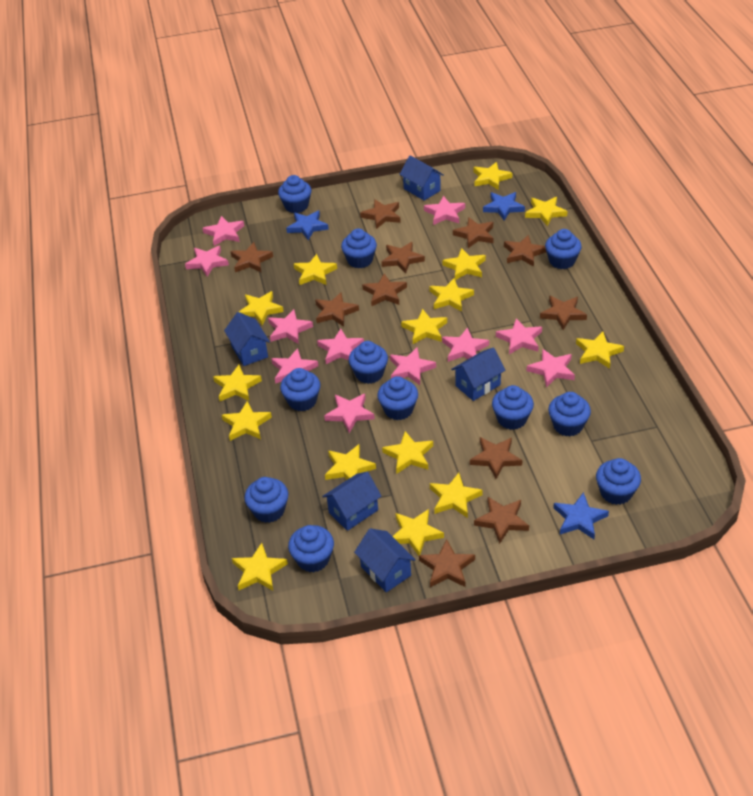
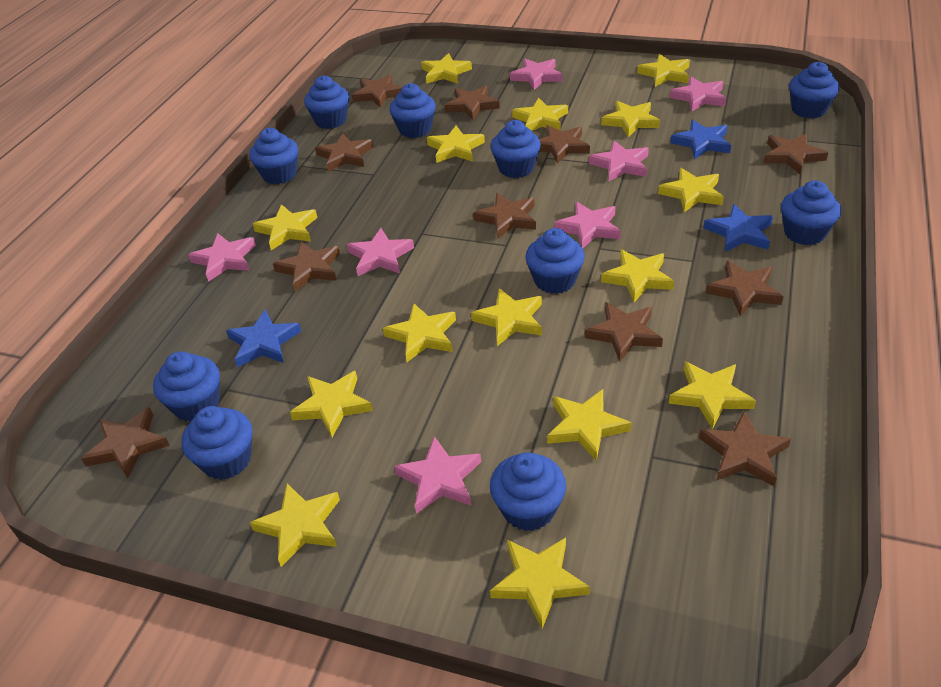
blue cupcake: 11 -> 10
blue house: 5 -> 0
pink star: 11 -> 7

